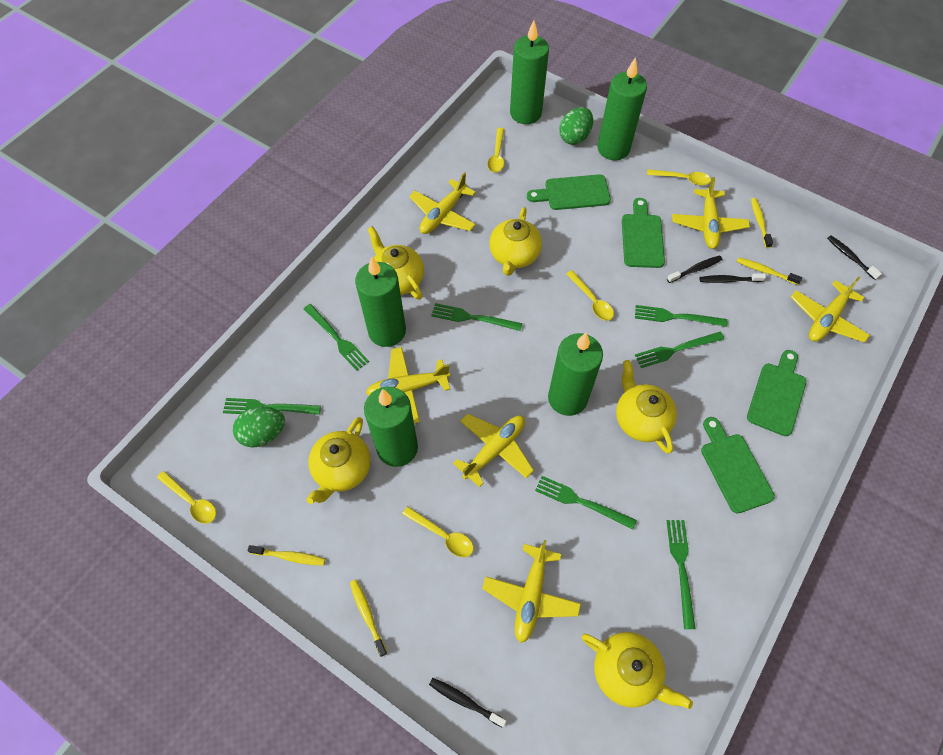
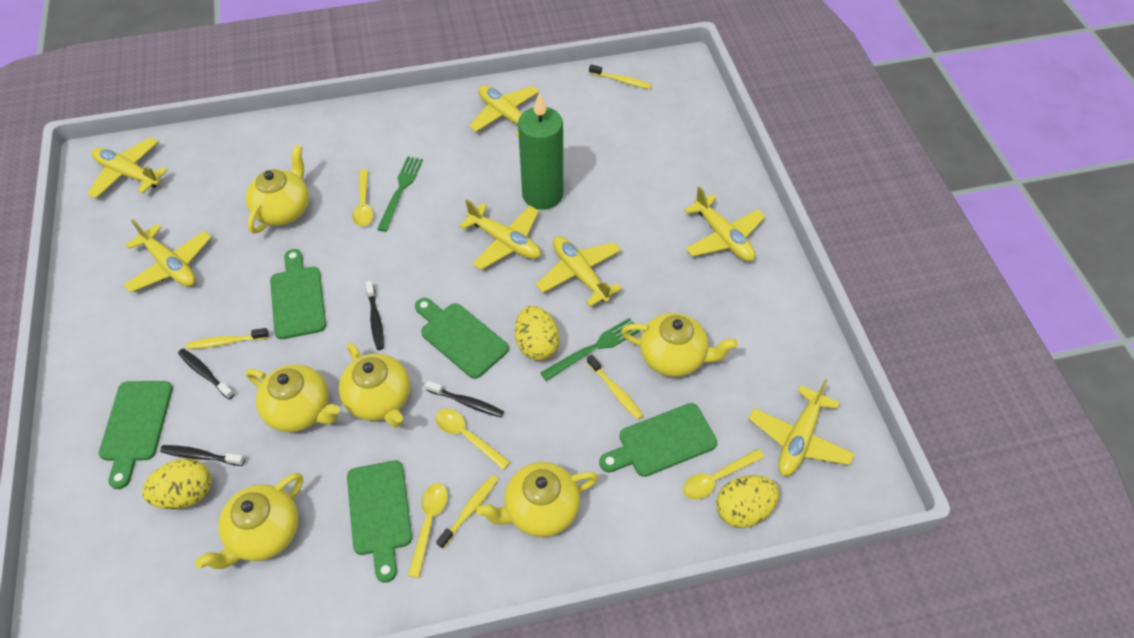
green candle: 5 -> 1
green cutting board: 4 -> 5
green egg: 2 -> 0
green fork: 7 -> 2
yellow egg: 0 -> 3
yellow plane: 6 -> 7
yellow spoon: 5 -> 4
yellow teapot: 5 -> 6

